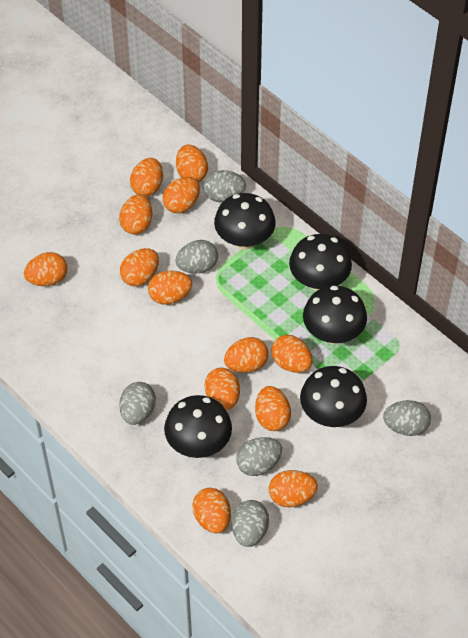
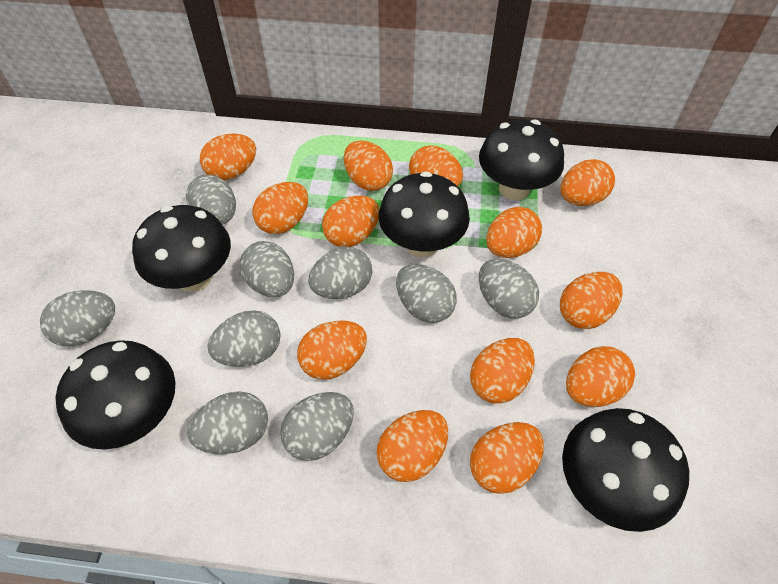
grey egg: 6 -> 9

